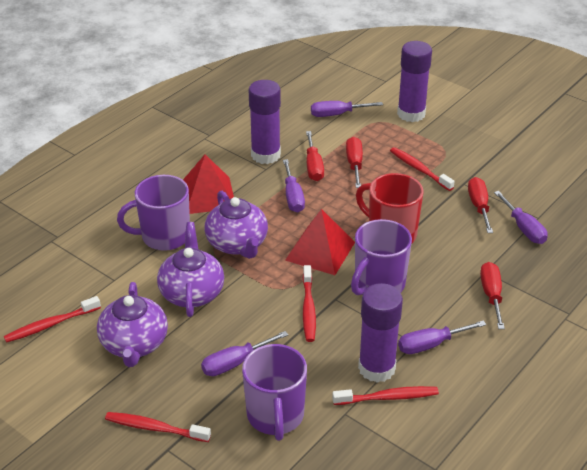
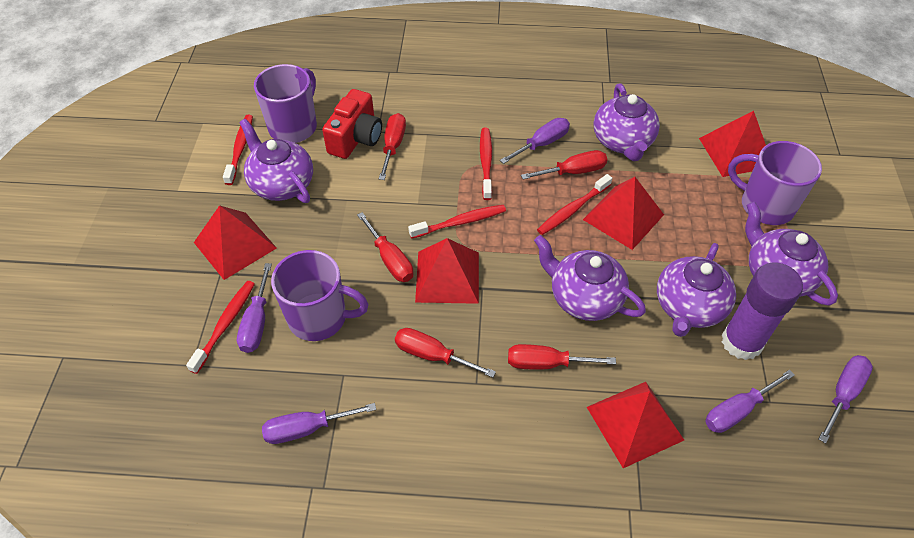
purple glue stick: 3 -> 1
purple teapot: 3 -> 5
red camera: 0 -> 1
red mug: 1 -> 0
red pyramid: 2 -> 5
red screwdriver: 4 -> 5

